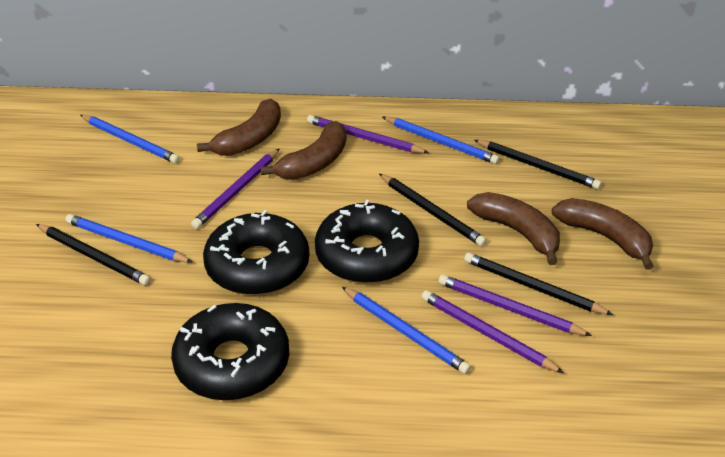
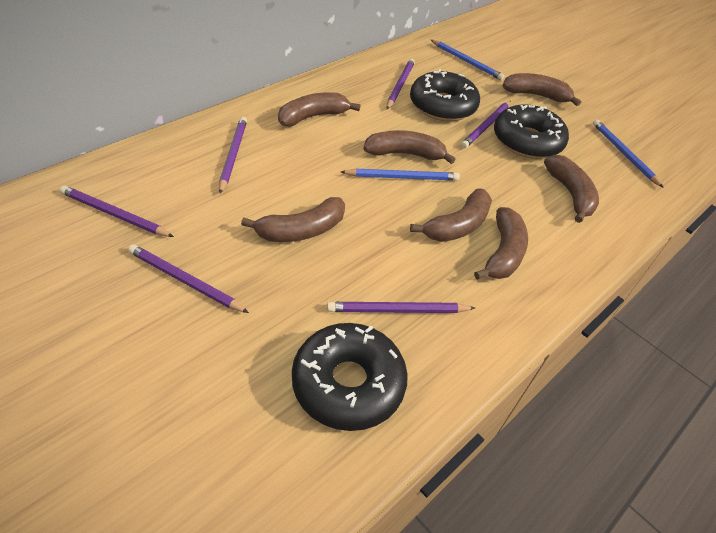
black pencil: 4 -> 0
blue pencil: 4 -> 3
brown banana: 4 -> 7
purple pencil: 4 -> 6

